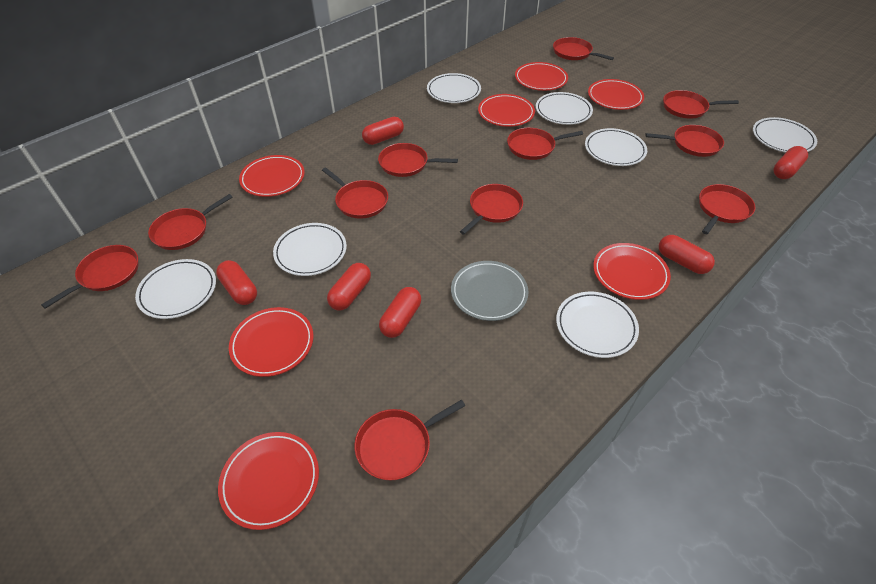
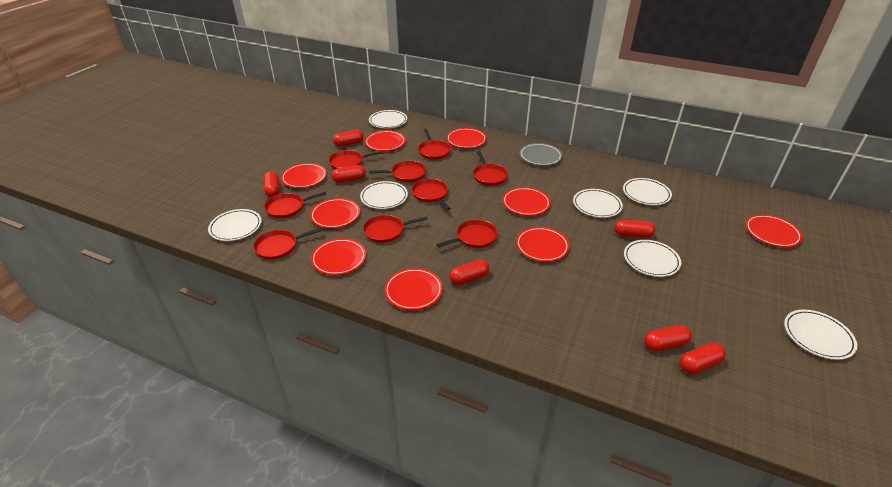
red capsule: 6 -> 7
red pan: 11 -> 9
red plate: 7 -> 9

